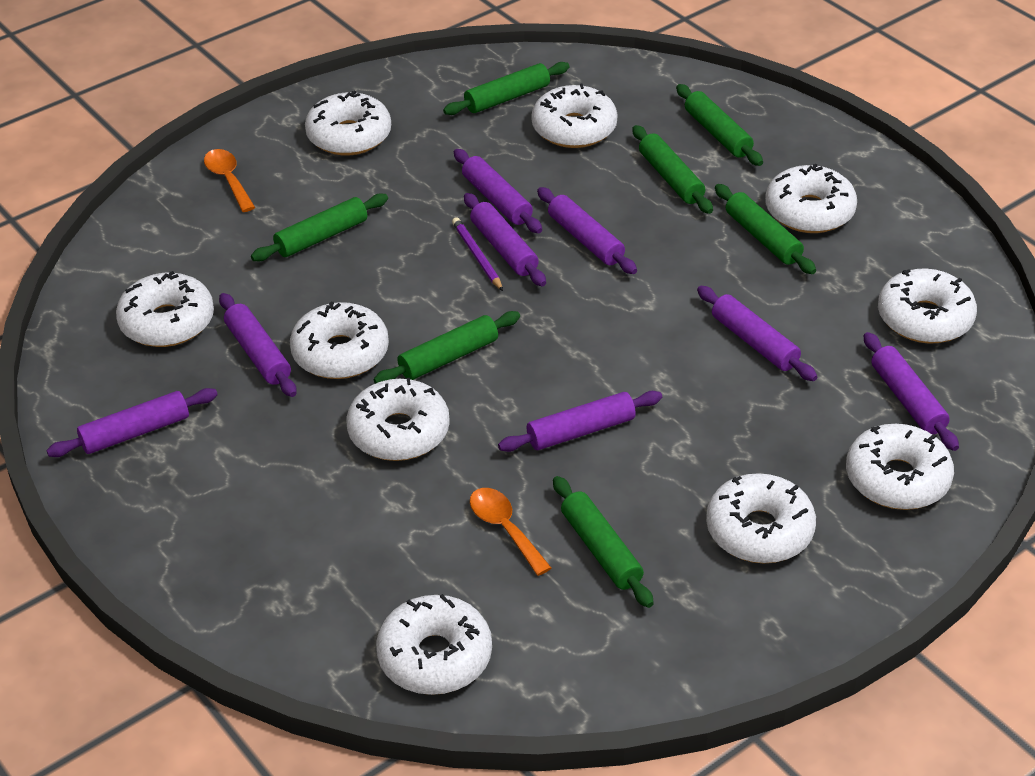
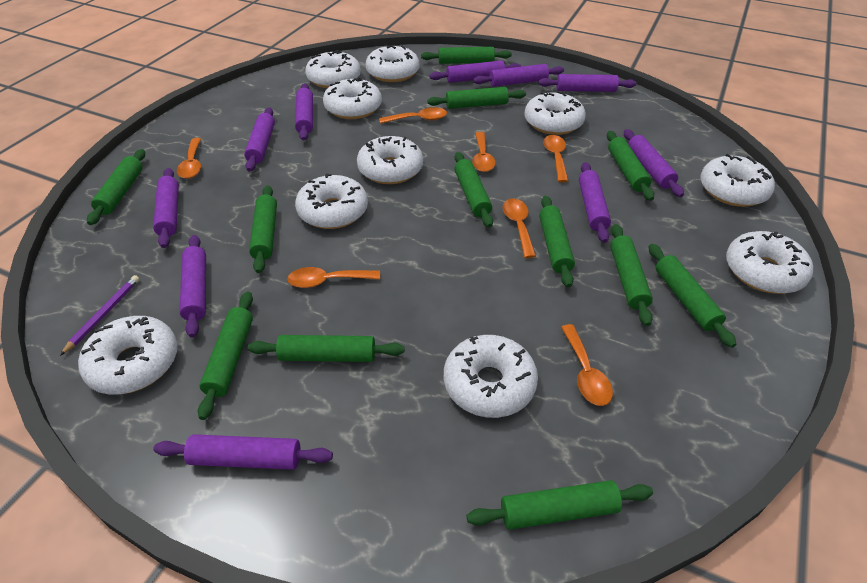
green rolling pin: 7 -> 12
orange spoon: 2 -> 7
purple rolling pin: 8 -> 10

